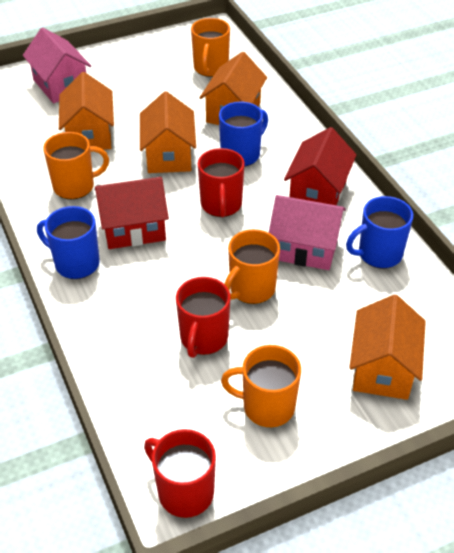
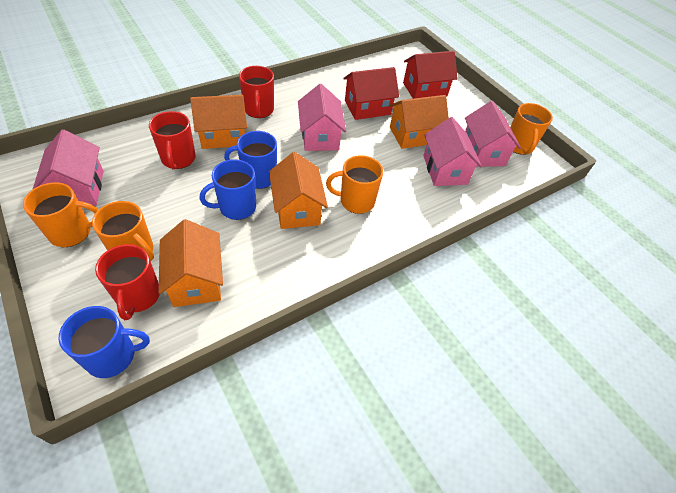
pink house: 2 -> 4

